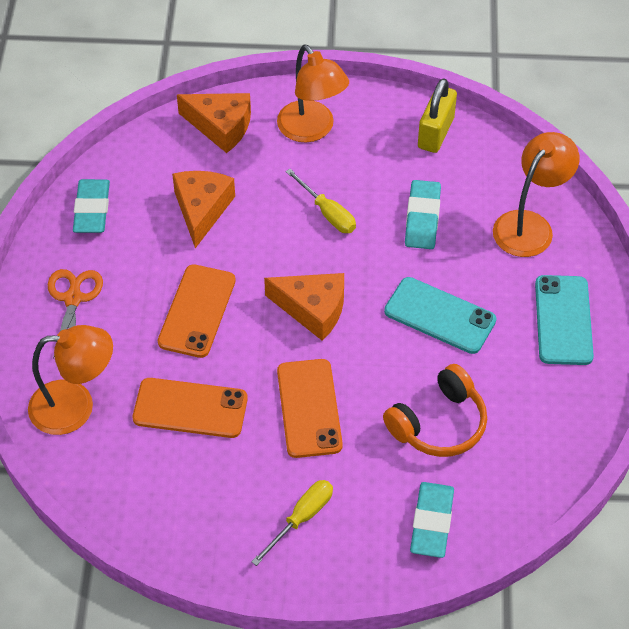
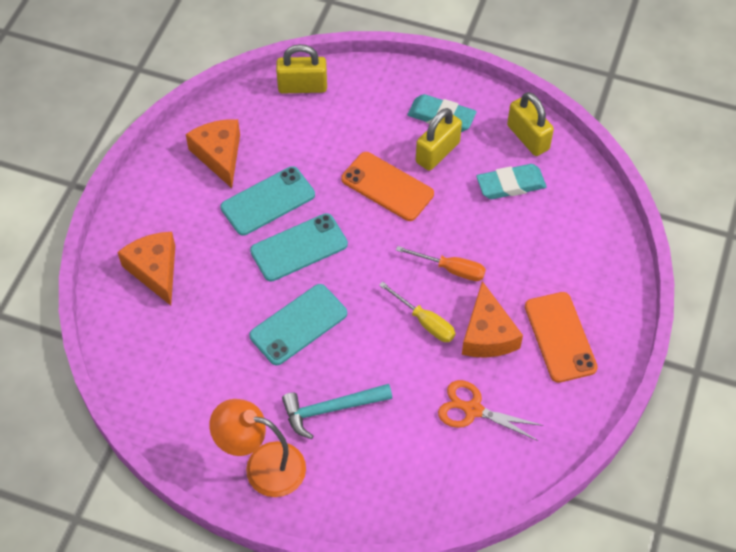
orange headphones: 1 -> 0
orange lamp: 3 -> 1
orange phone: 3 -> 2
orange screwdriver: 0 -> 1
turquoise eraser: 3 -> 2
turquoise hammer: 0 -> 1
turquoise phone: 2 -> 3
yellow padlock: 1 -> 3
yellow screwdriver: 2 -> 1

